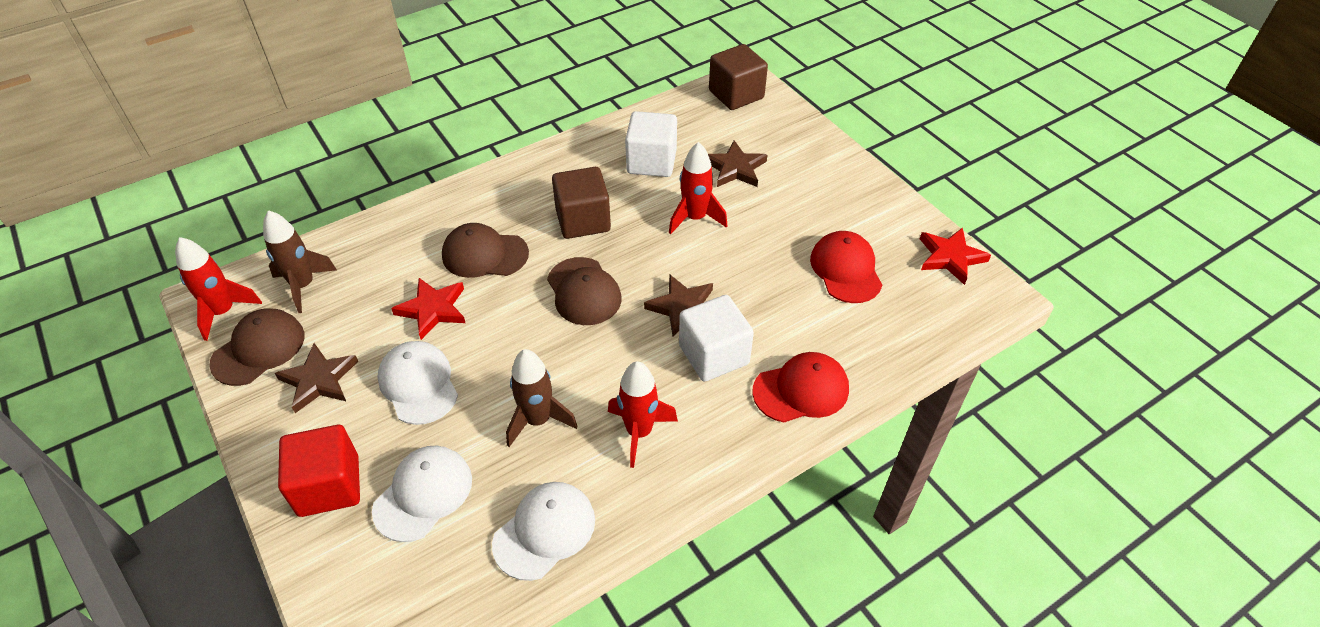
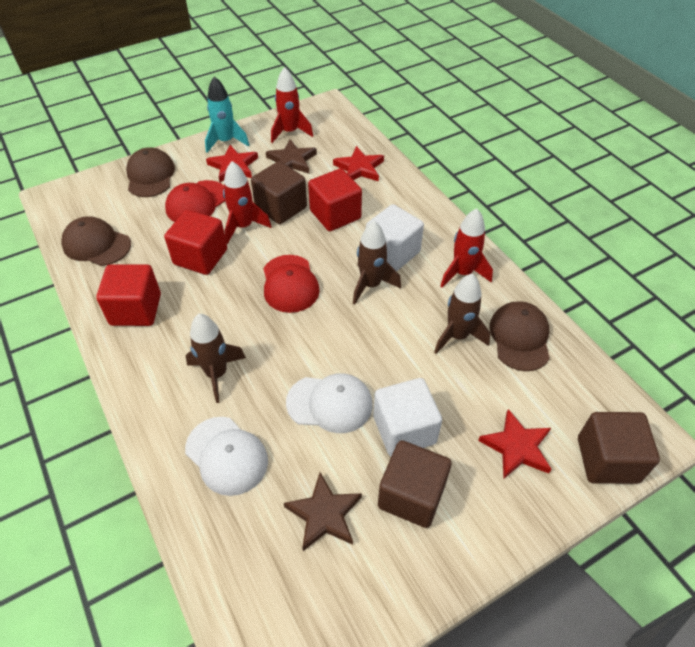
brown cube: 2 -> 3
brown rocket: 2 -> 3
brown star: 3 -> 2
red cube: 1 -> 3
red star: 2 -> 3
turquoise rocket: 0 -> 1
white cap: 3 -> 2

